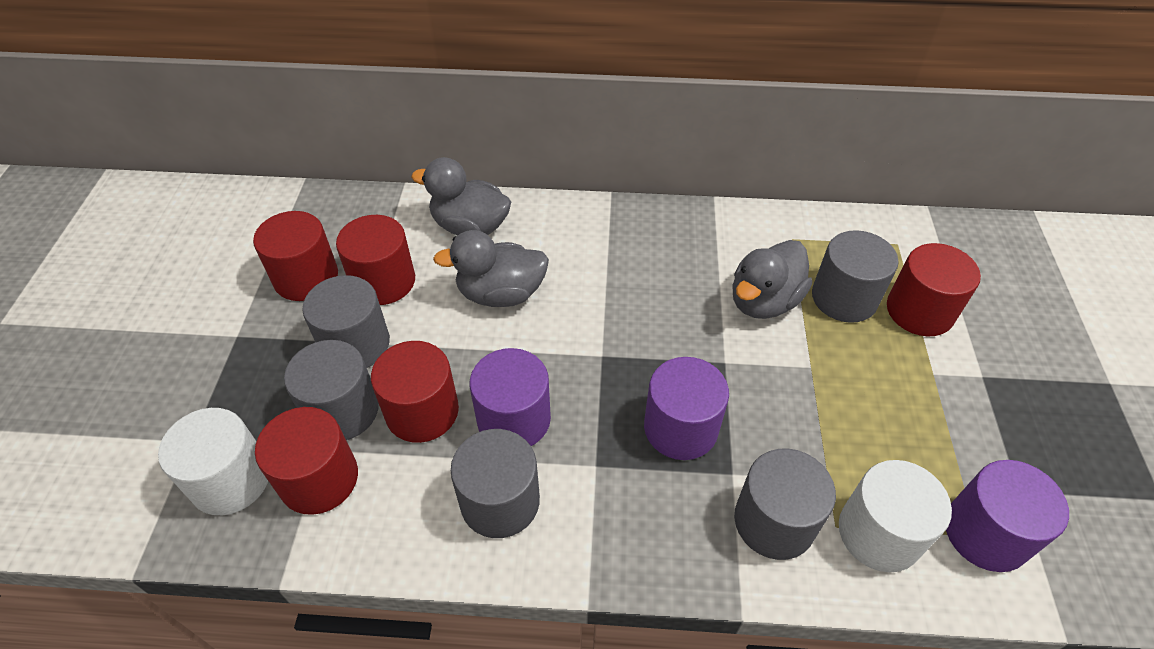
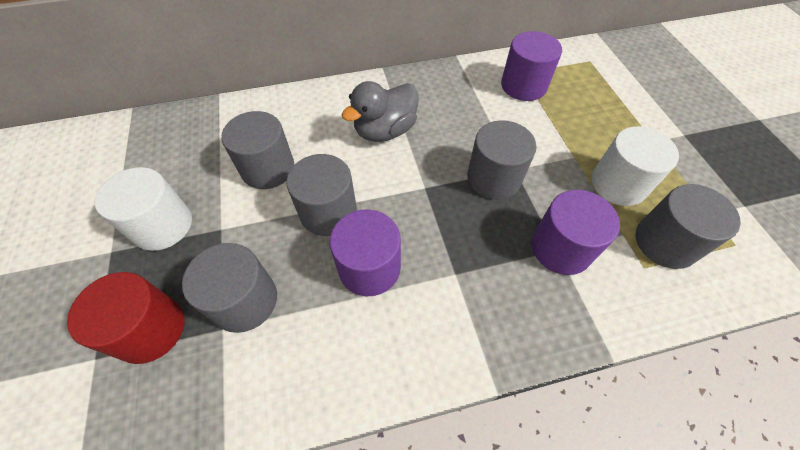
grey duck: 3 -> 1
red cylinder: 5 -> 1

